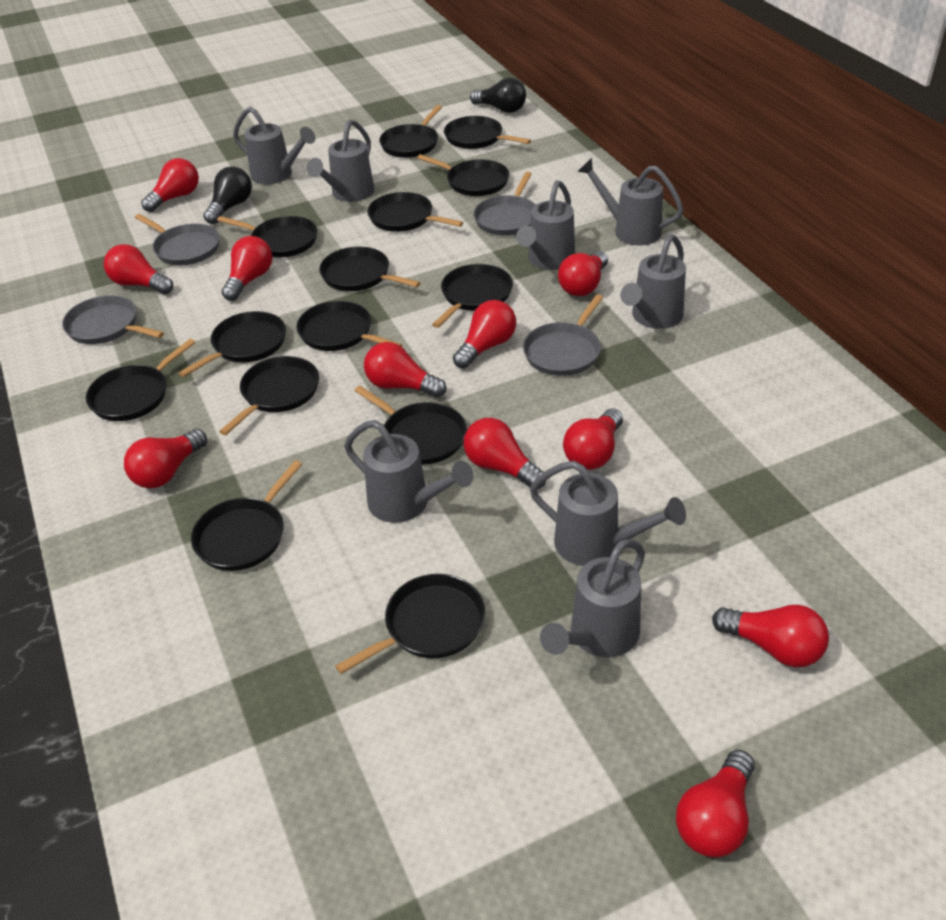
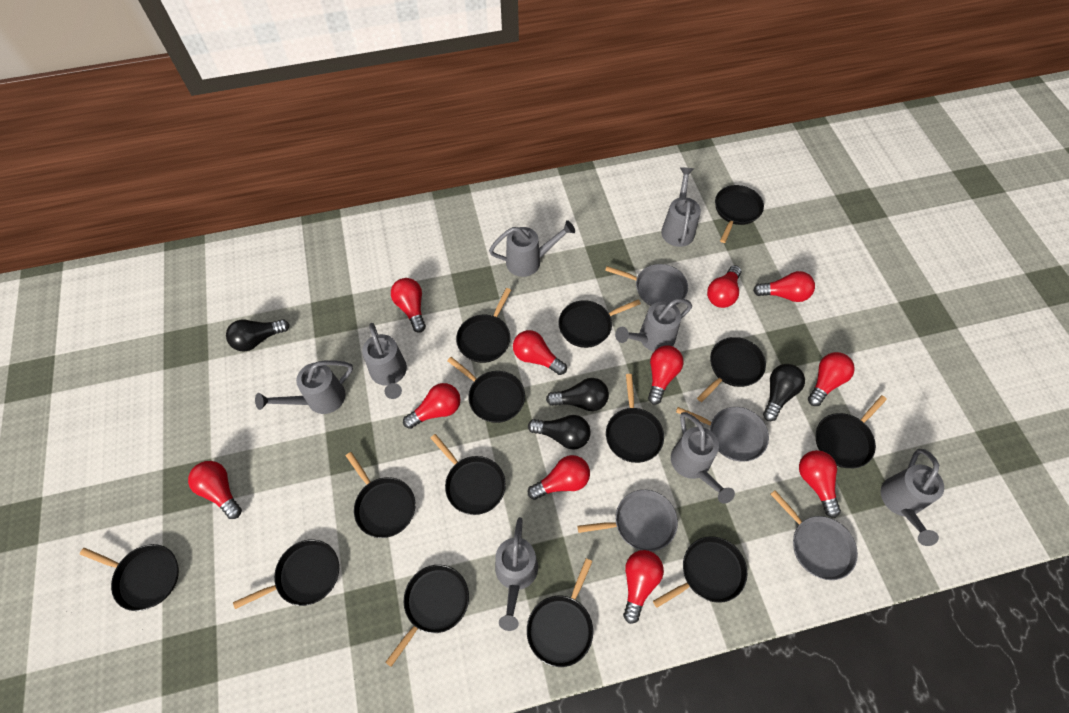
black light bulb: 2 -> 4

